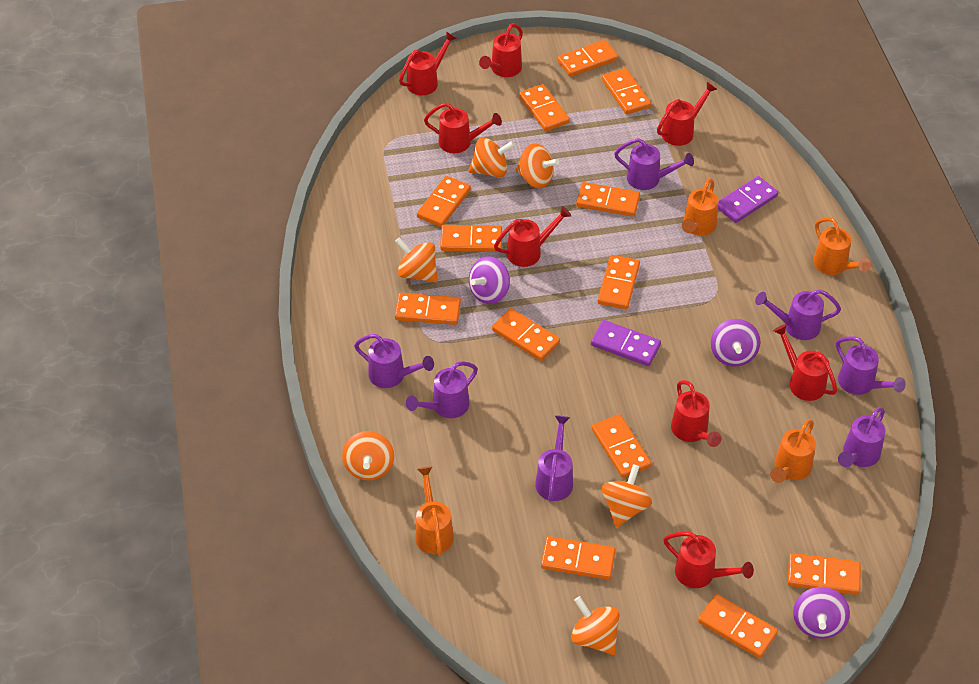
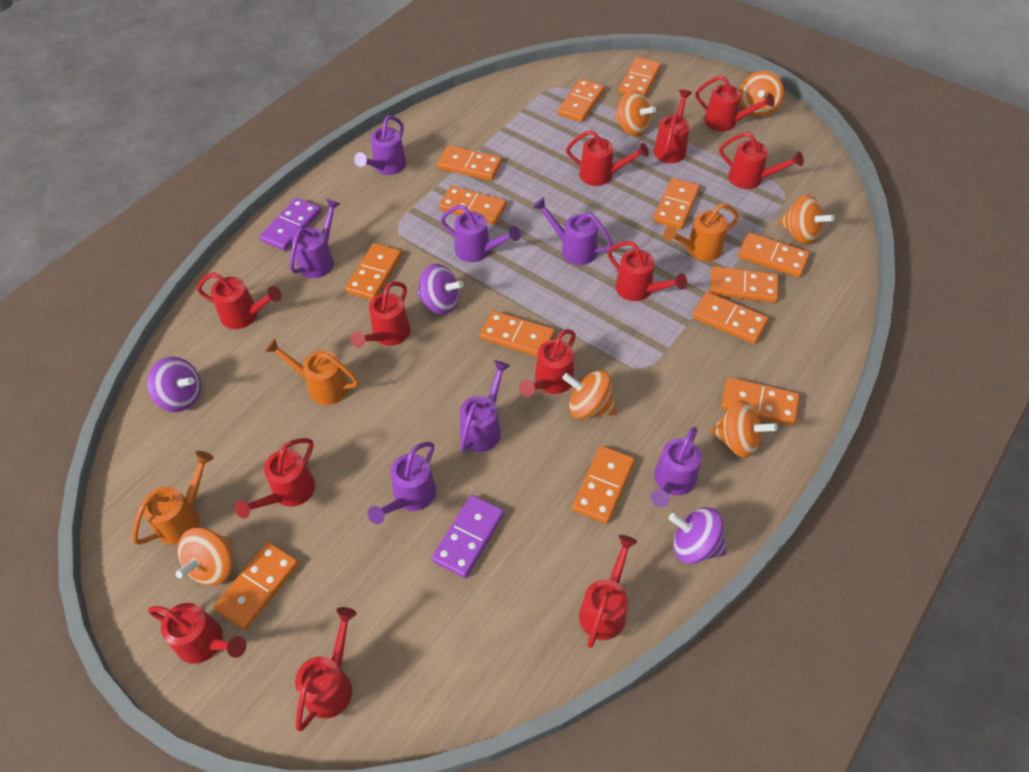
orange watering can: 4 -> 3
red watering can: 8 -> 12

